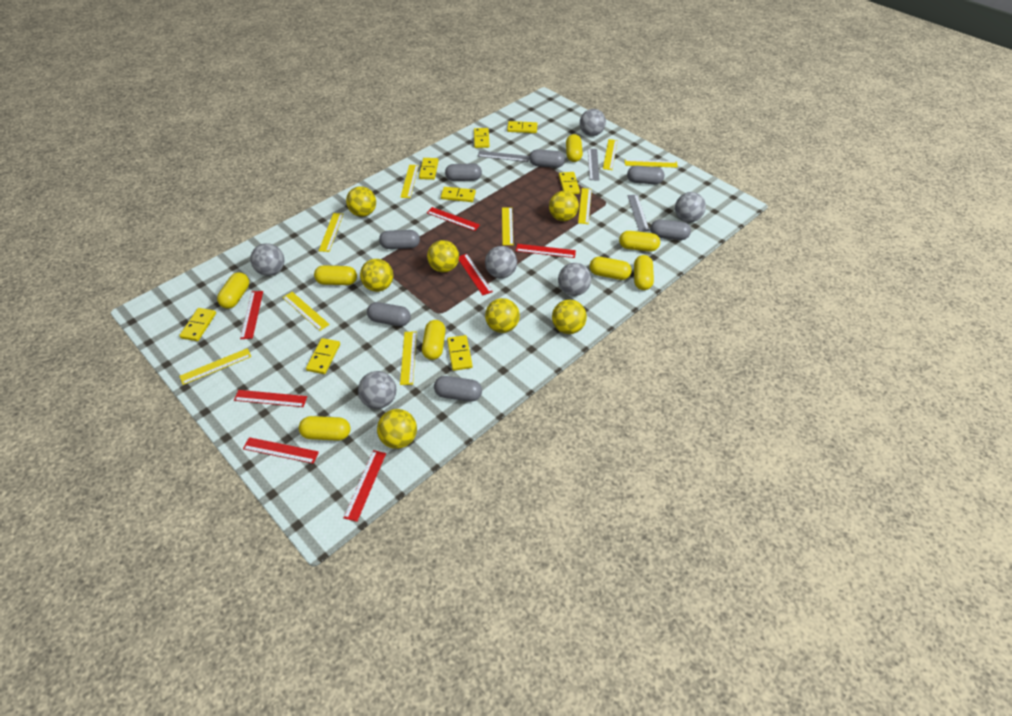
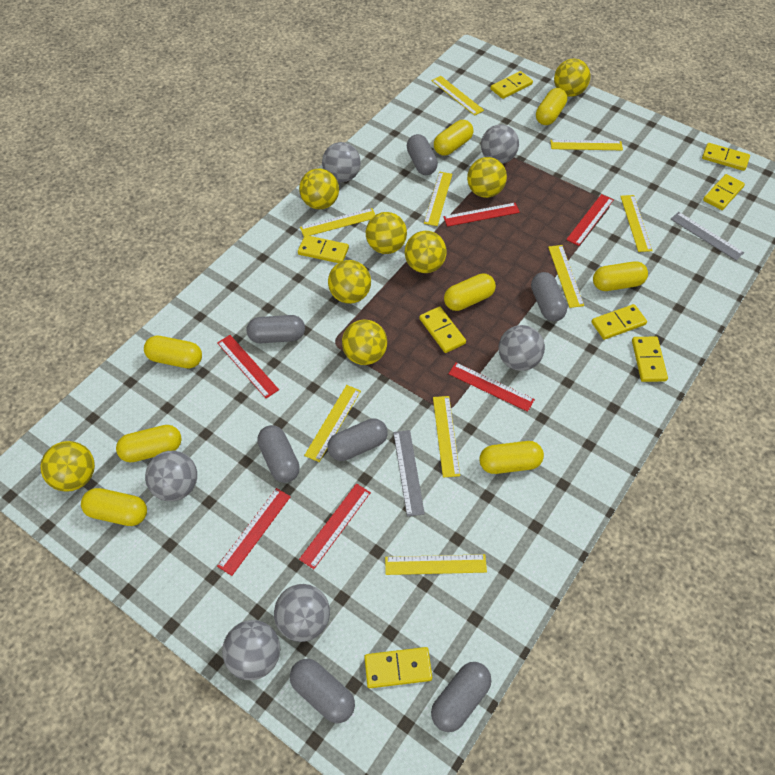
grey ruler: 3 -> 2
red ruler: 7 -> 6
yellow ball: 7 -> 8

